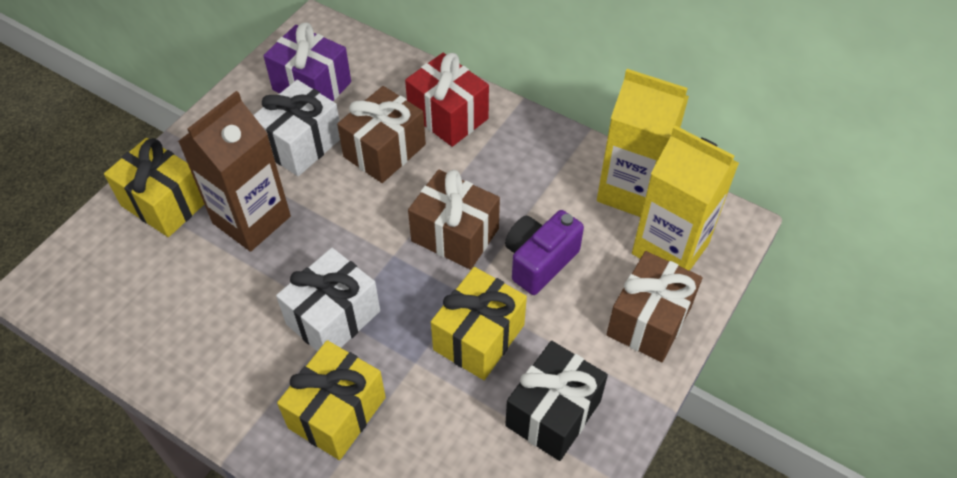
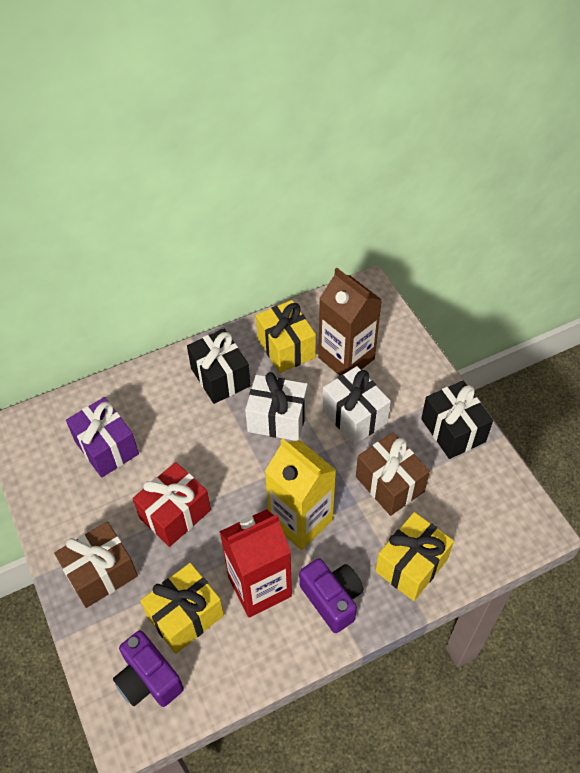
black gift: 1 -> 2
brown gift: 3 -> 2
purple camera: 1 -> 2
red carton: 0 -> 1
yellow carton: 2 -> 1

